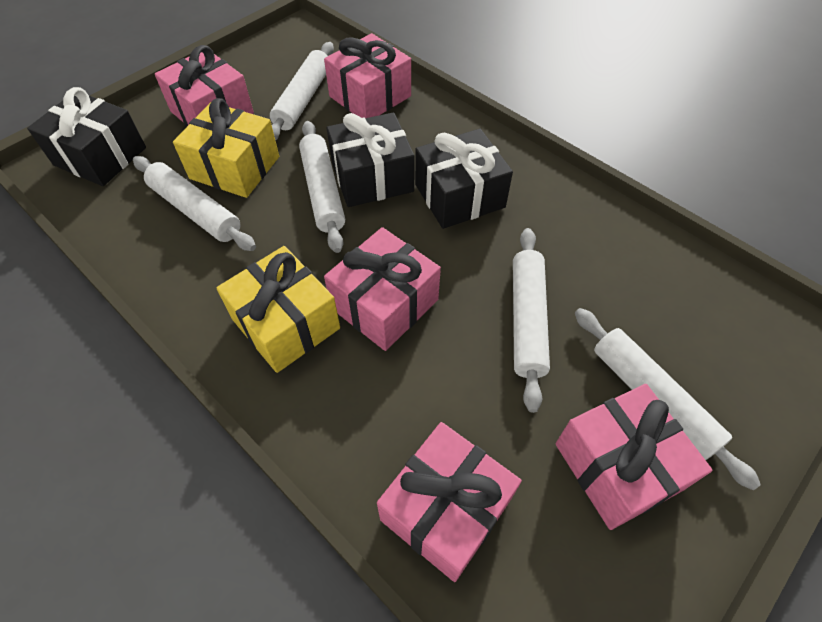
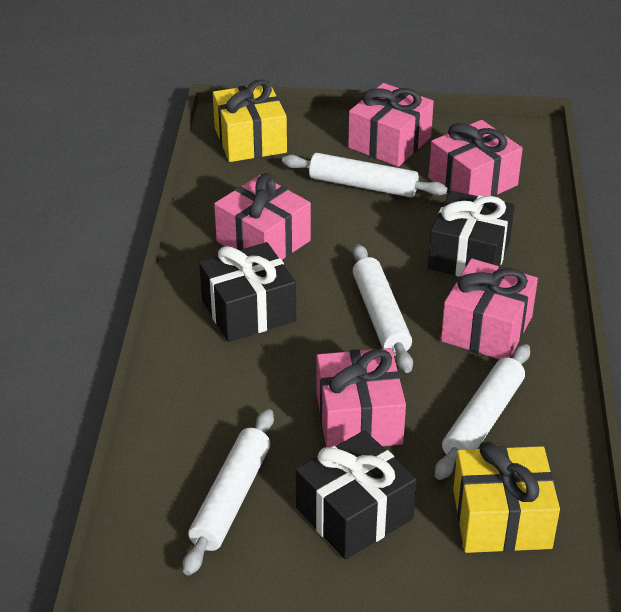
white rolling pin: 5 -> 4

